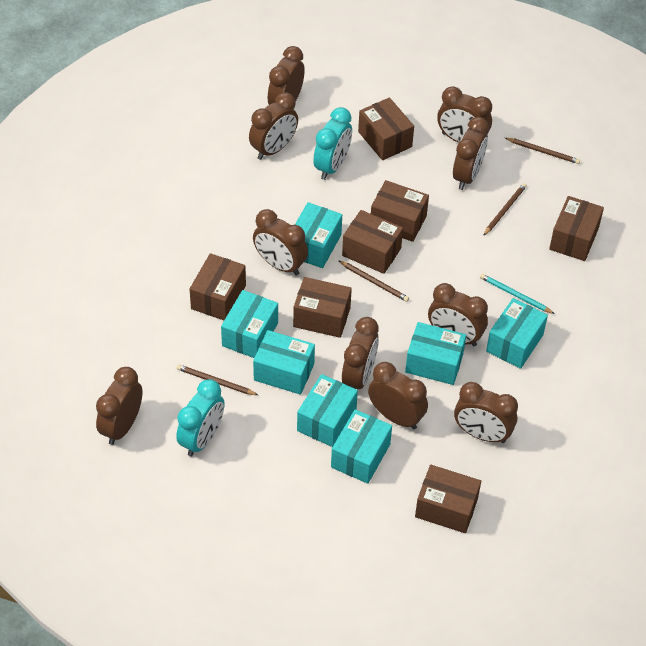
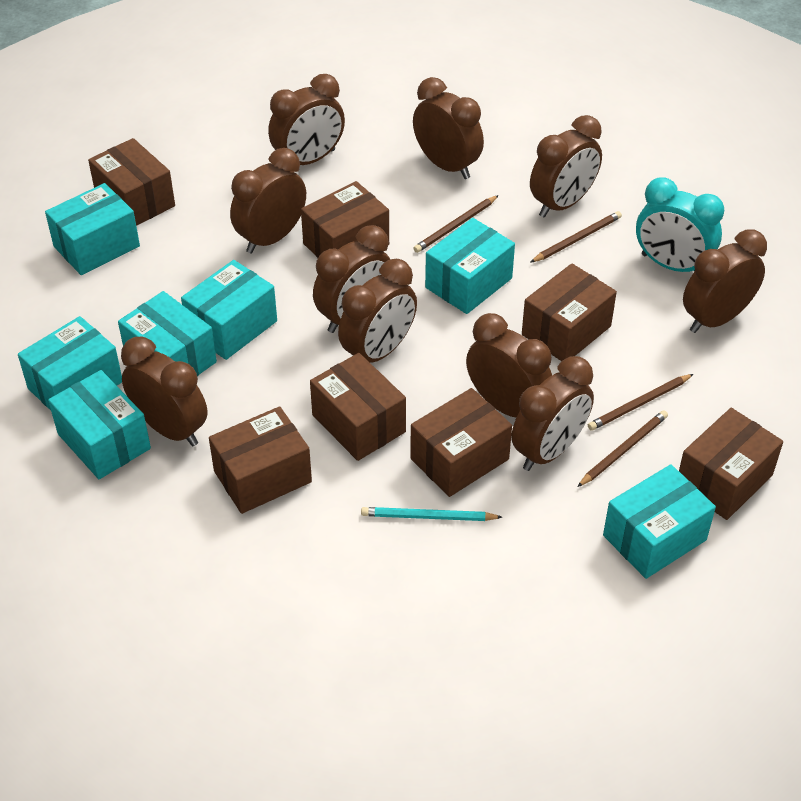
turquoise clock: 2 -> 1

